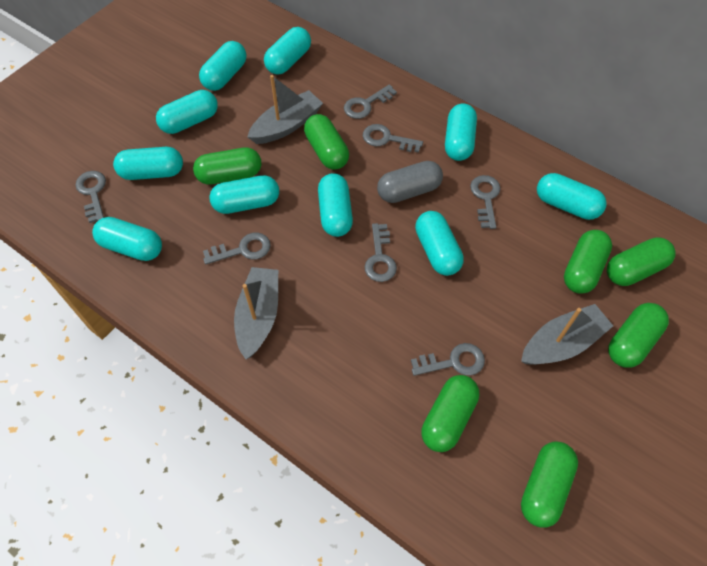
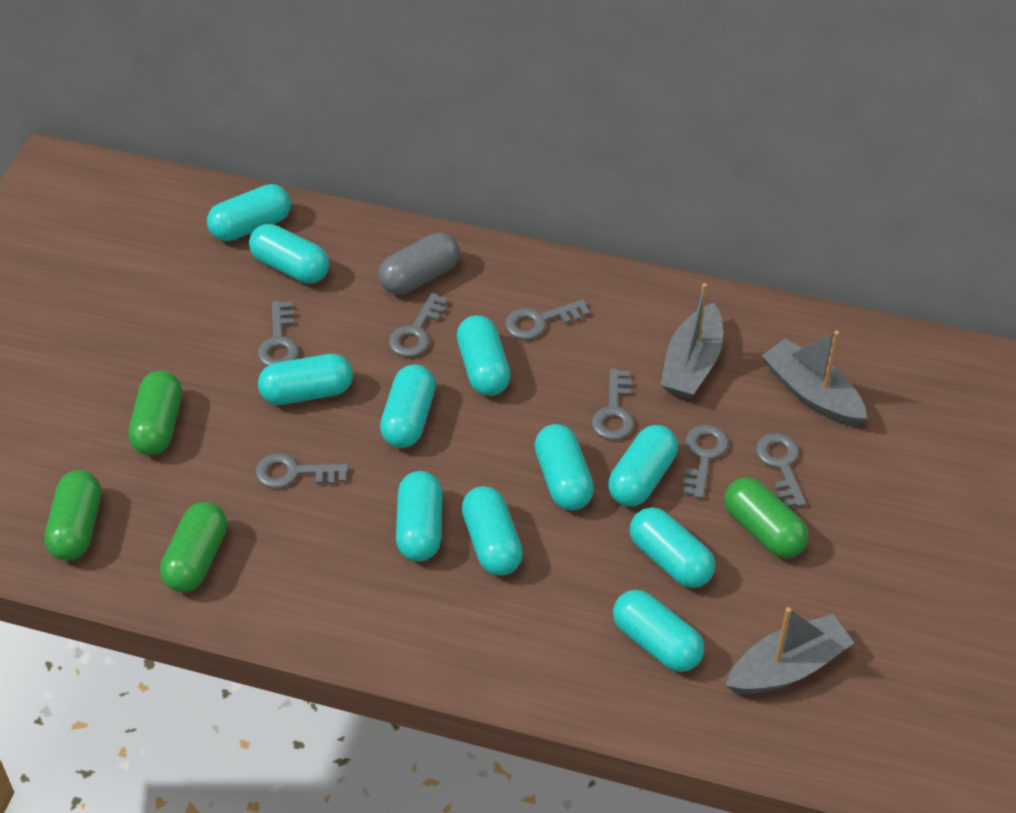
green capsule: 7 -> 4
turquoise capsule: 10 -> 11

